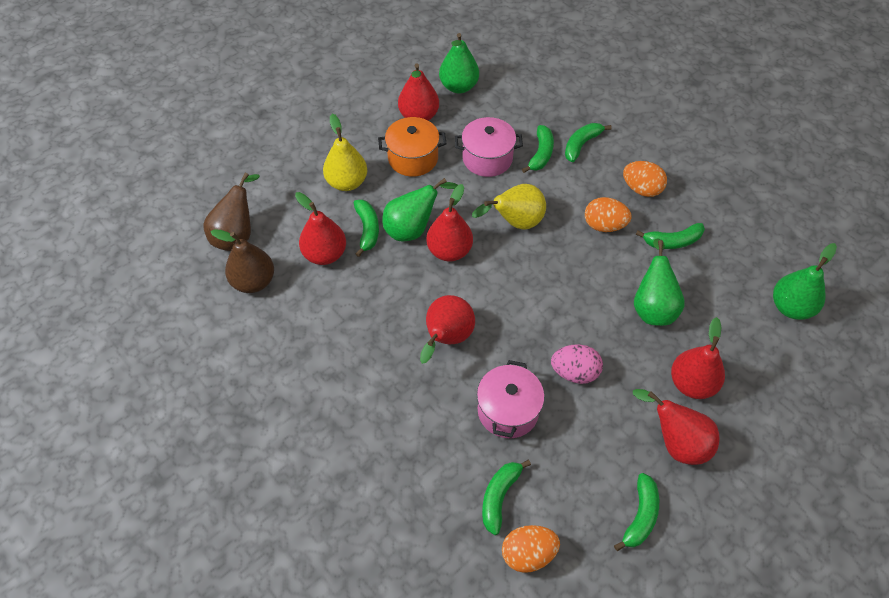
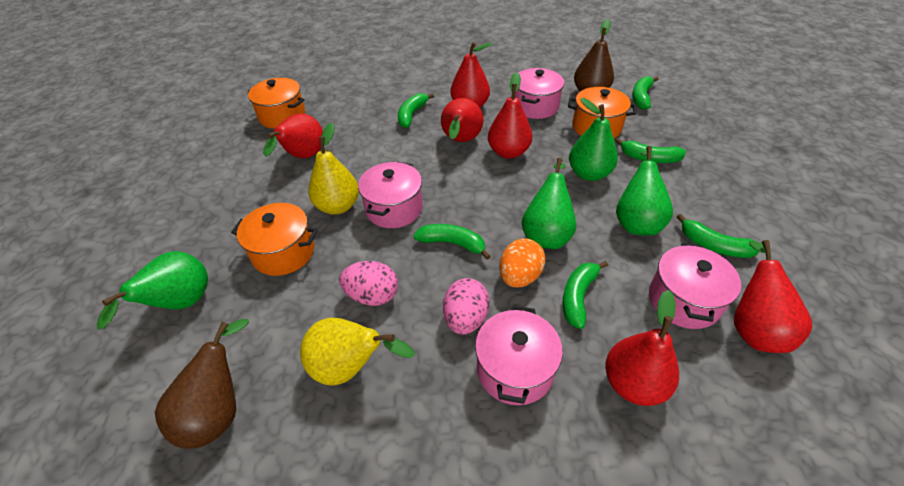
orange egg: 3 -> 1
orange pot: 1 -> 3
pink egg: 1 -> 2
pink pot: 2 -> 4

